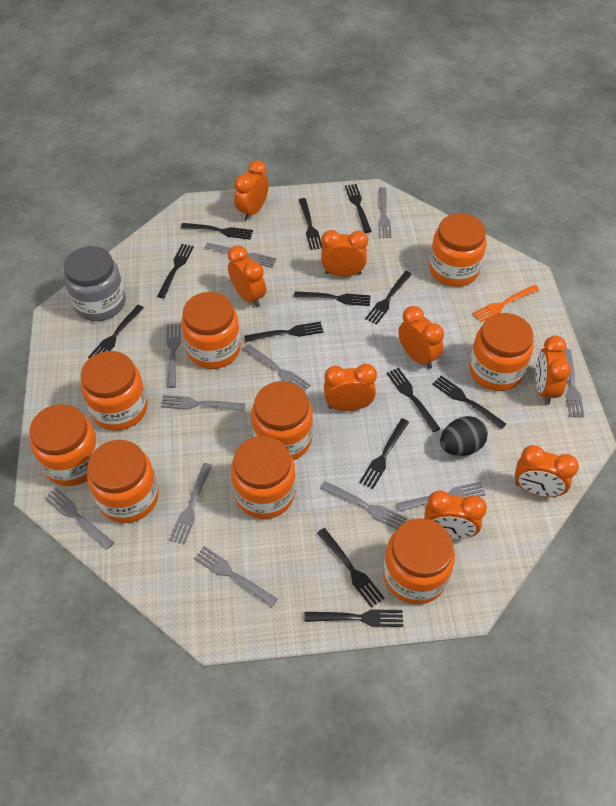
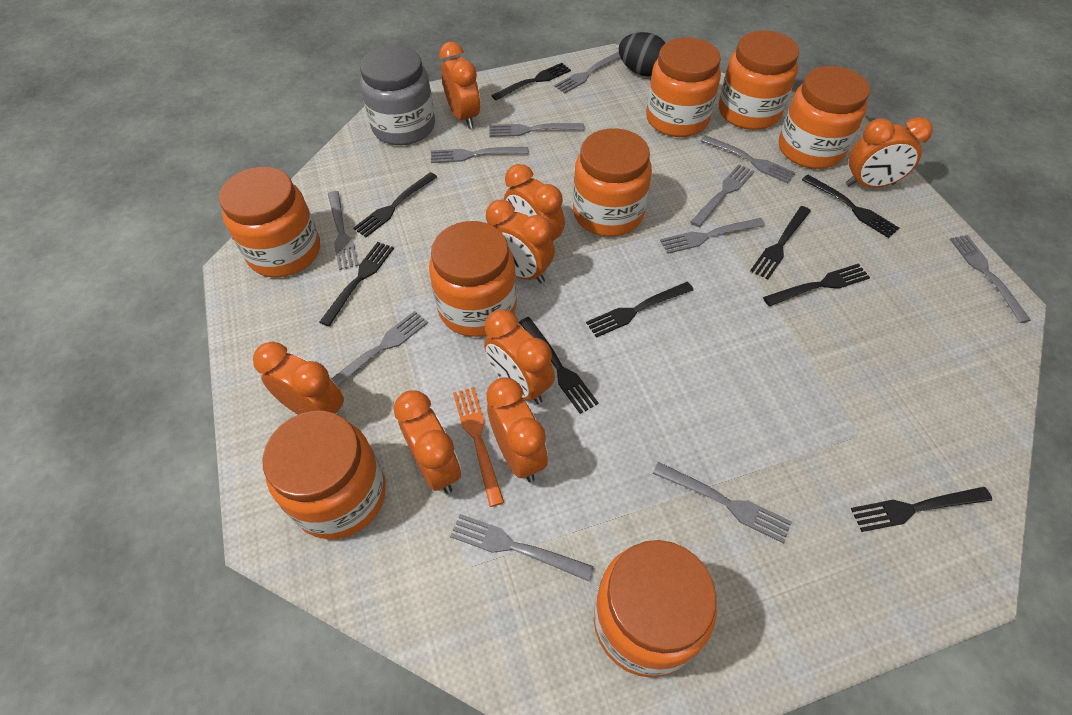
black fork: 13 -> 9
orange jar: 9 -> 8

